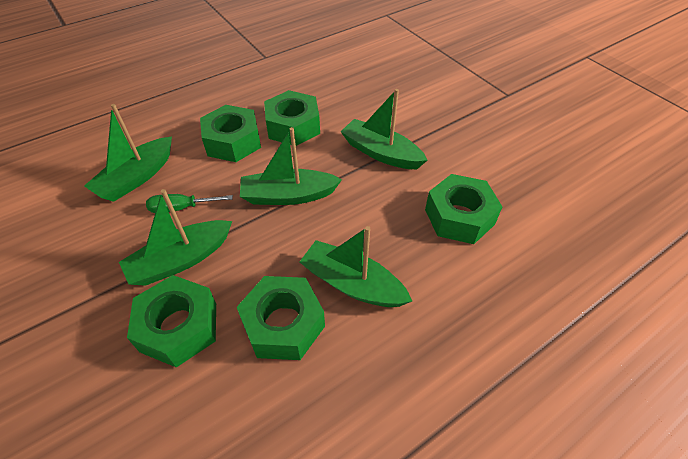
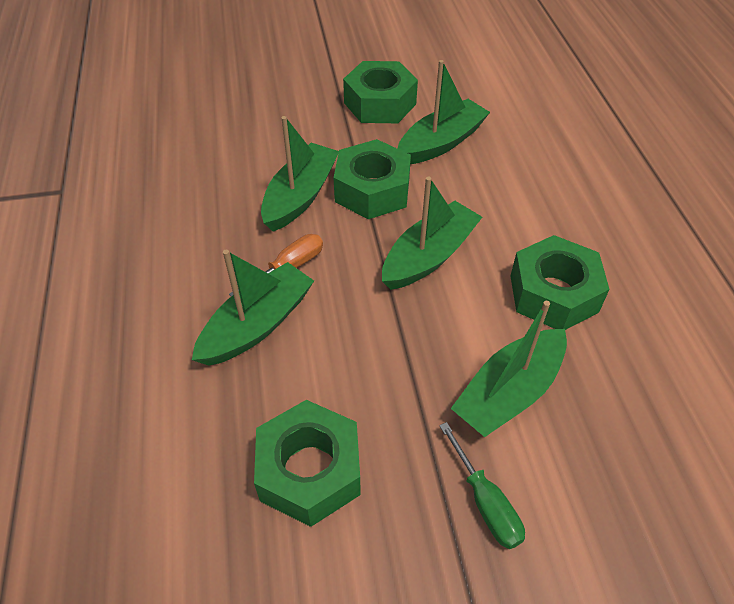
green nut: 5 -> 4
orange screwdriver: 0 -> 1

